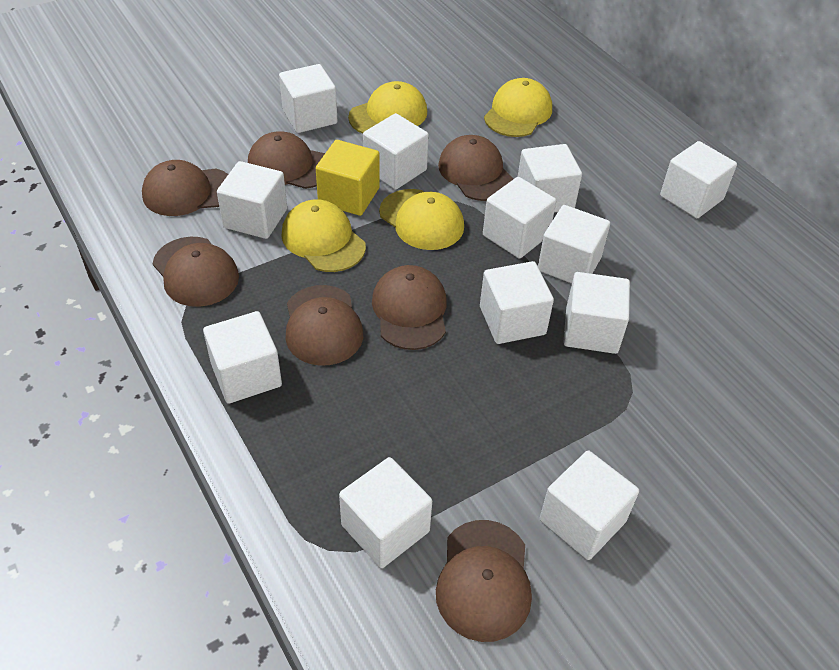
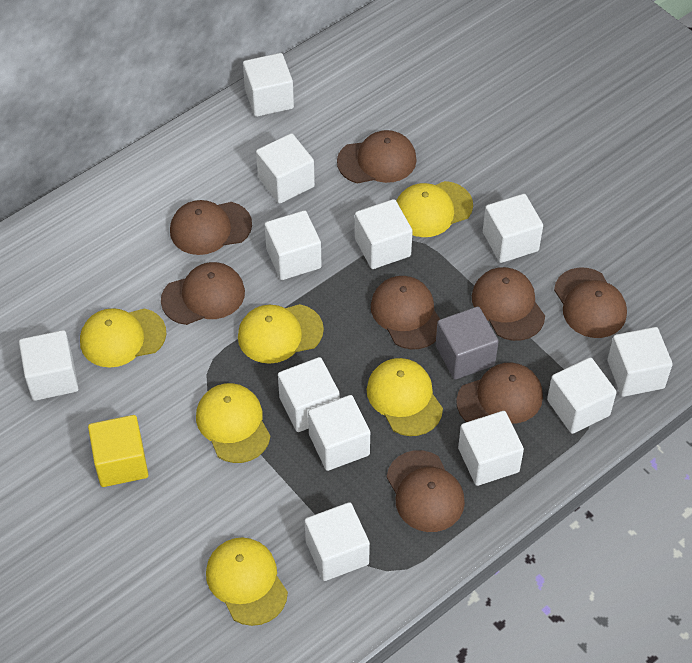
brown cap: 7 -> 8
grey cube: 0 -> 1
yellow cap: 4 -> 6

